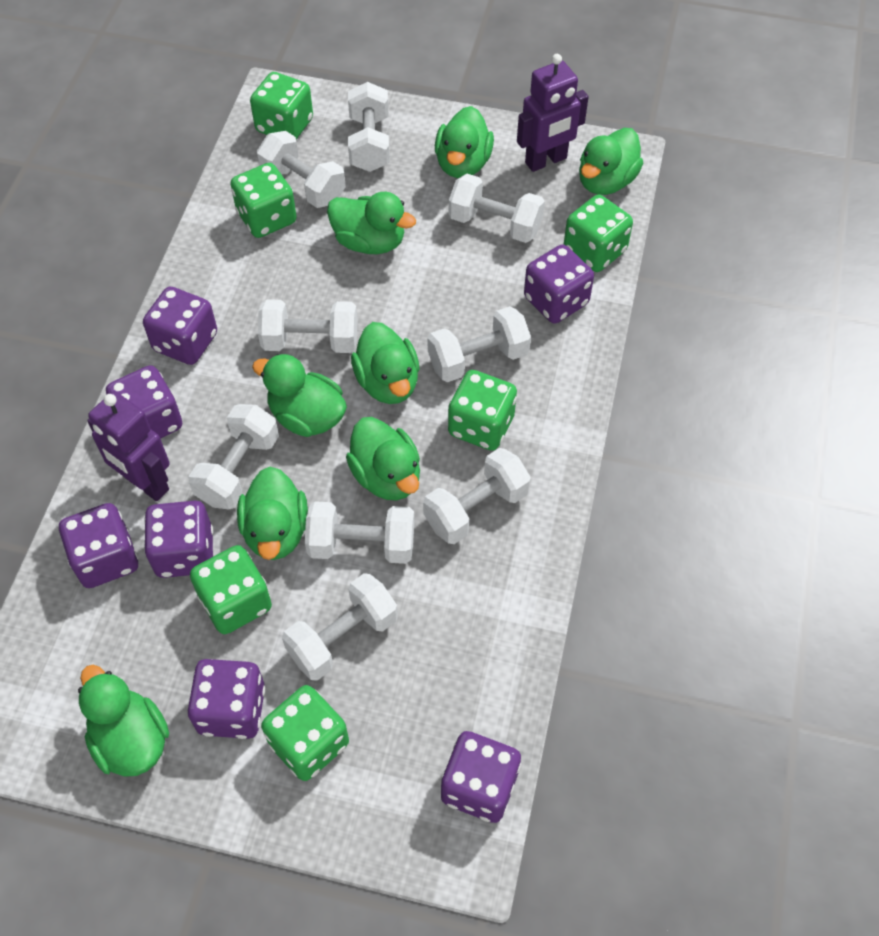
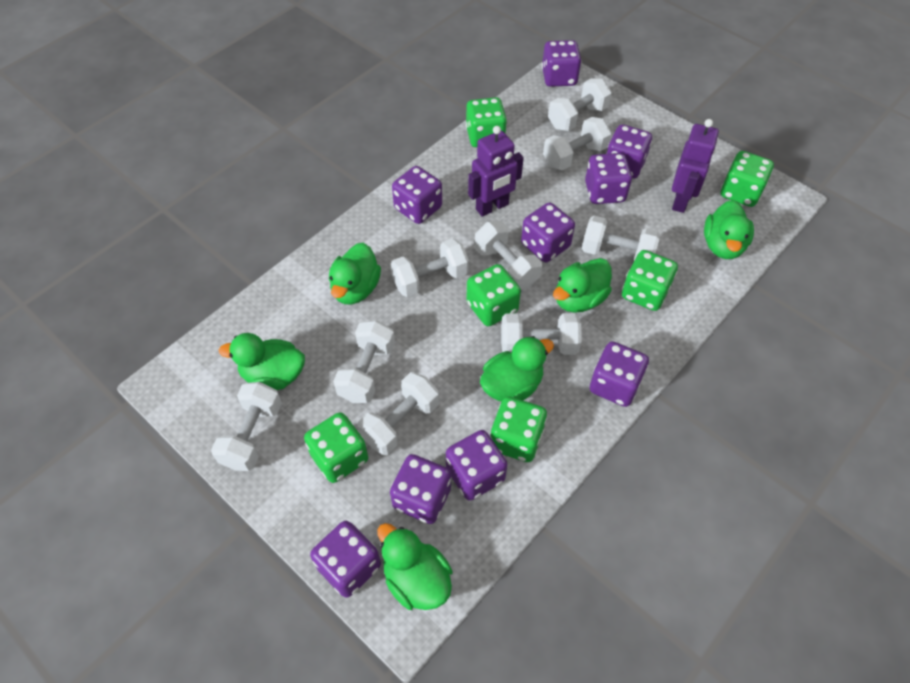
green duck: 8 -> 6
purple dice: 7 -> 9

